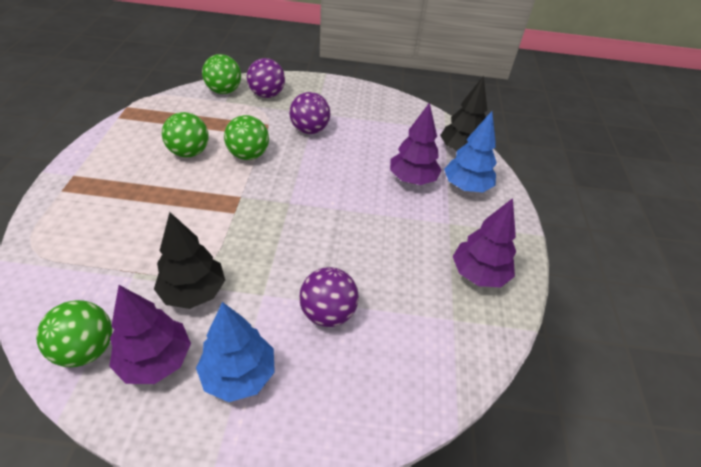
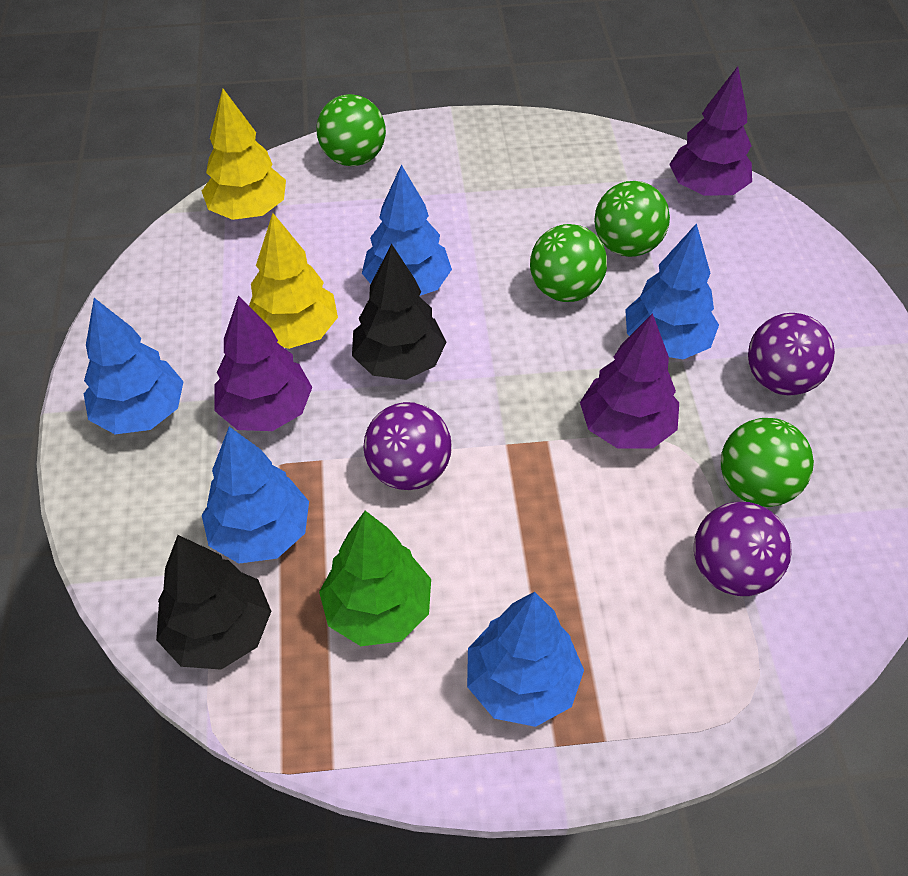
blue tree: 2 -> 5
green tree: 0 -> 1
yellow tree: 0 -> 2

